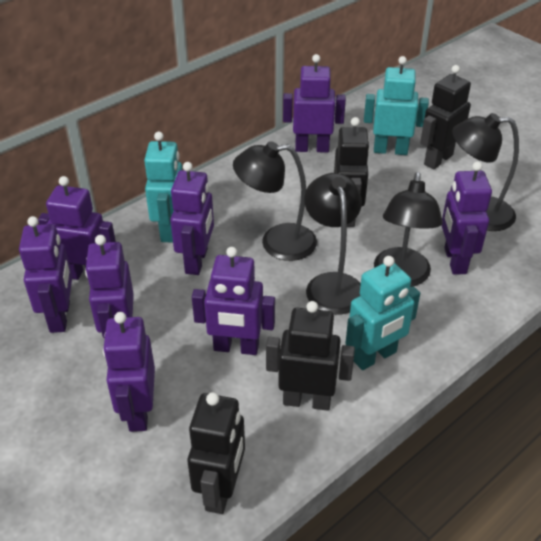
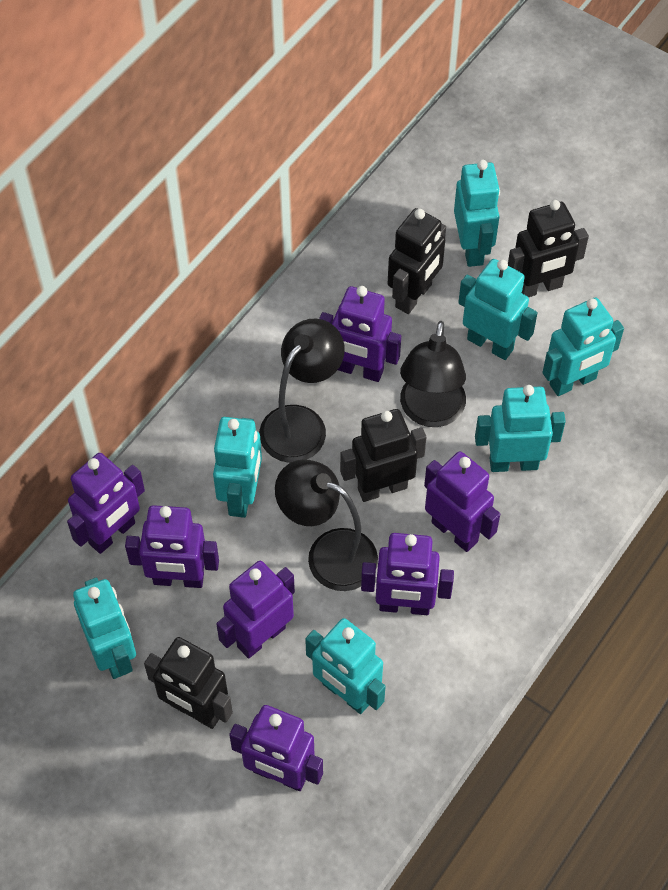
black lamp: 4 -> 3
purple robot: 8 -> 7
turquoise robot: 3 -> 7

